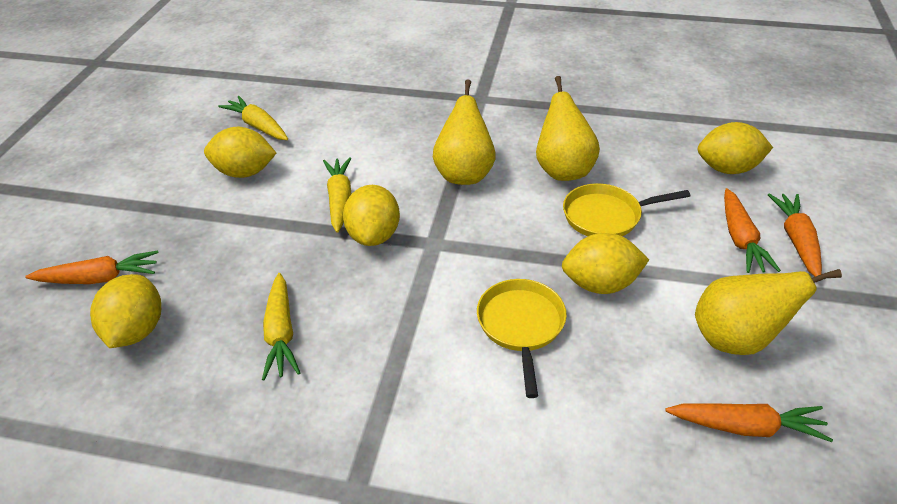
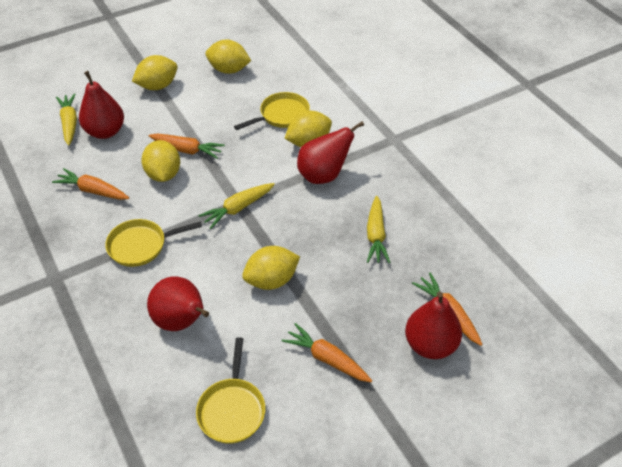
red pear: 0 -> 4
yellow pan: 2 -> 3
yellow pear: 3 -> 0

